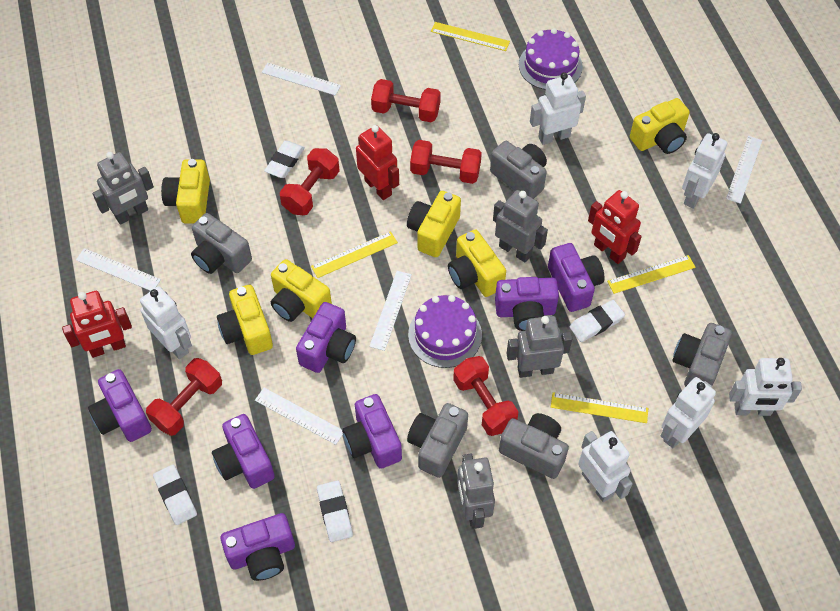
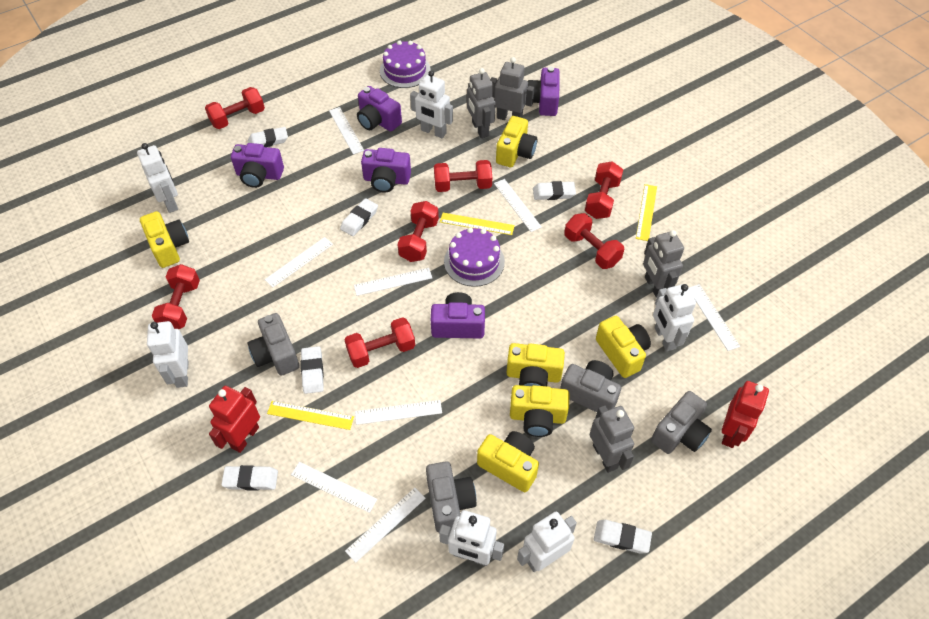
grey camera: 5 -> 4
purple camera: 7 -> 5
red dumbbell: 5 -> 7
red robot: 3 -> 2
white eraser: 4 -> 6
white ruler: 5 -> 8
yellow ruler: 4 -> 3

